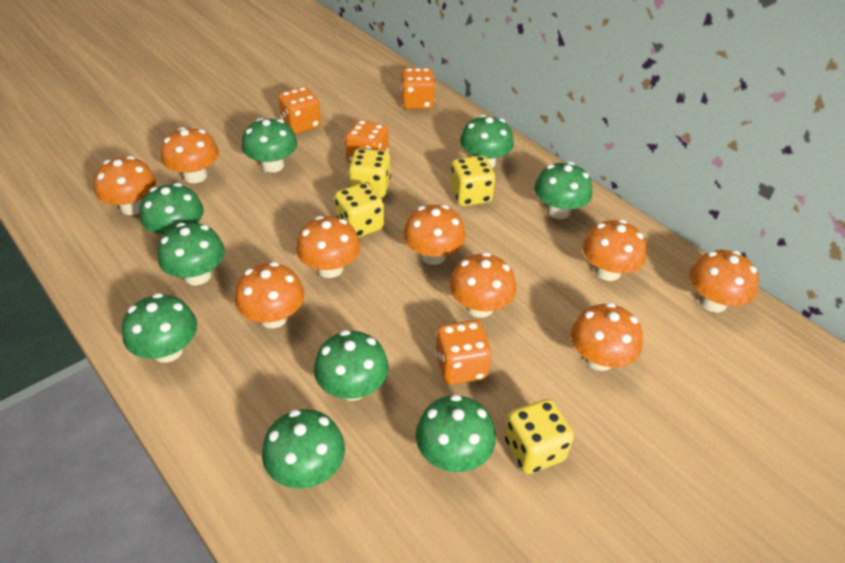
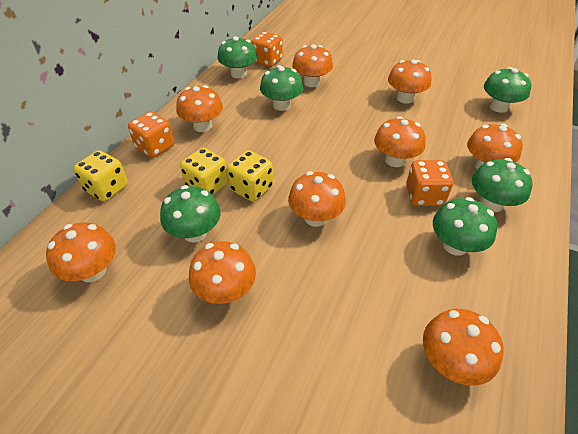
green mushroom: 9 -> 6
orange dice: 4 -> 3
yellow dice: 4 -> 3

